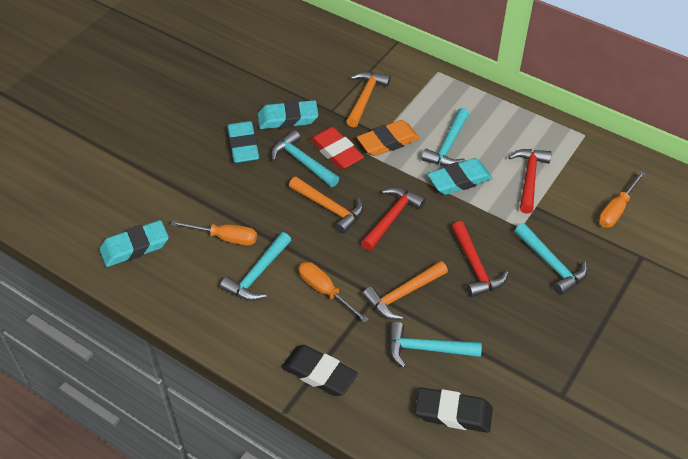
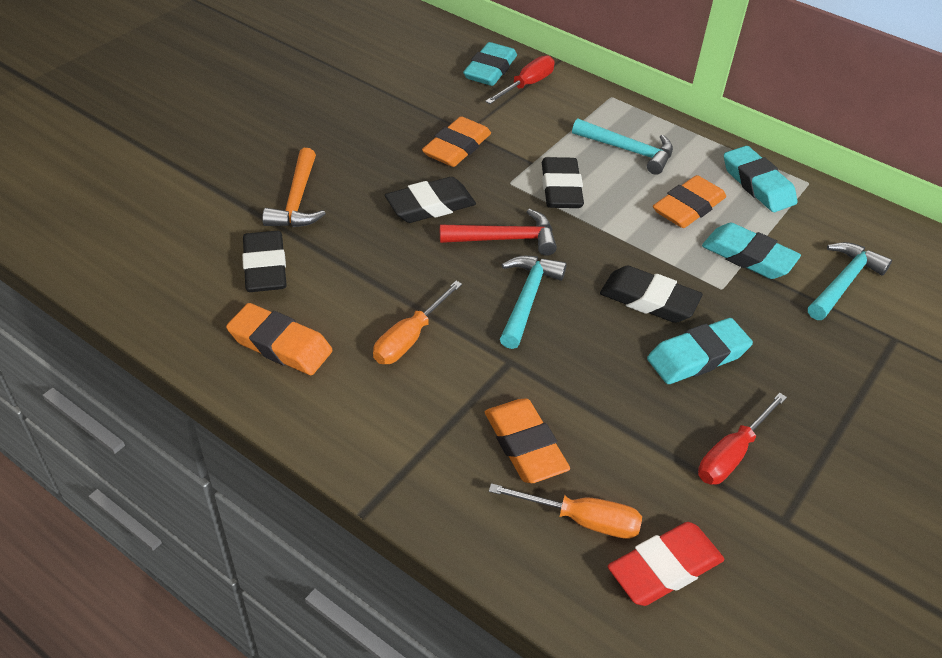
black eraser: 2 -> 4
orange eraser: 1 -> 4
orange hammer: 3 -> 1
orange screwdriver: 3 -> 2
red hammer: 3 -> 1
red screwdriver: 0 -> 2
turquoise hammer: 5 -> 3

